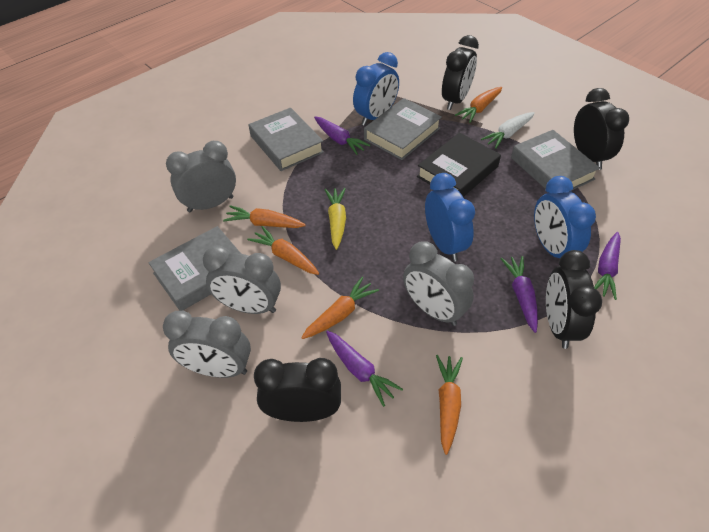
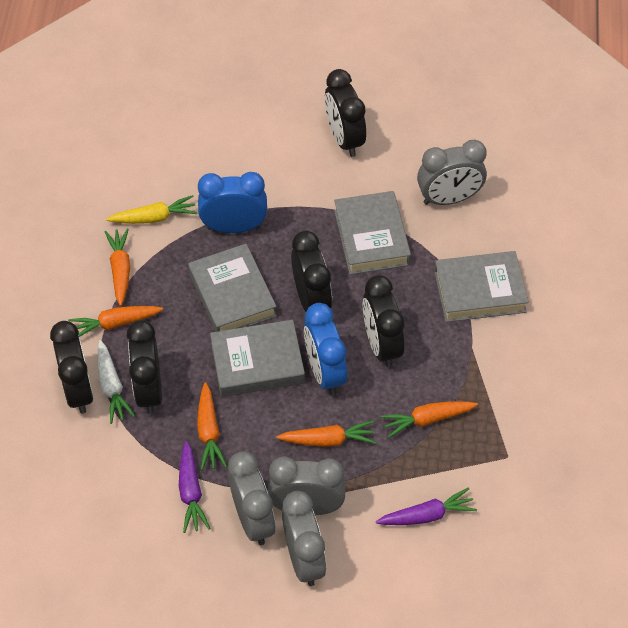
black book: 1 -> 0
black clock: 4 -> 5
blue clock: 3 -> 2
purple carrot: 4 -> 2

